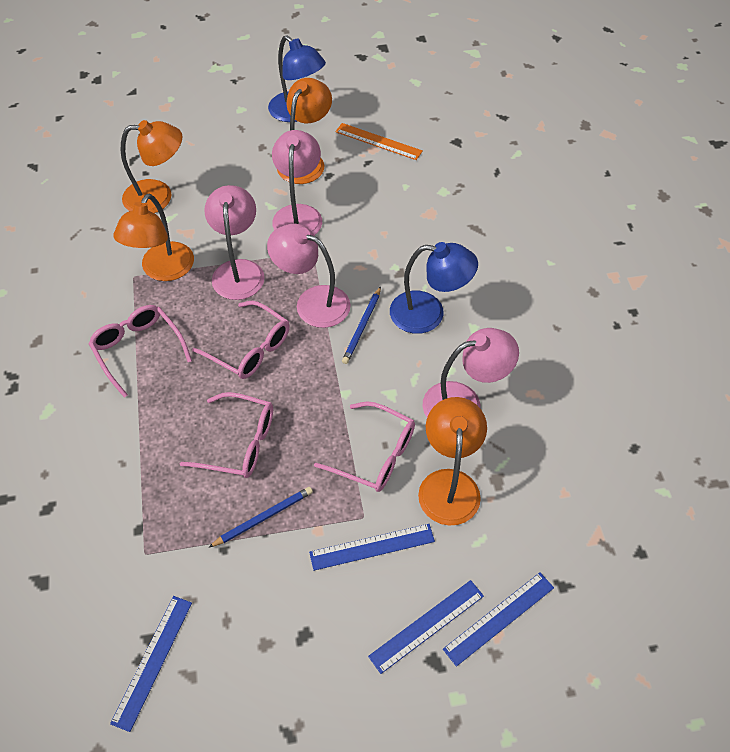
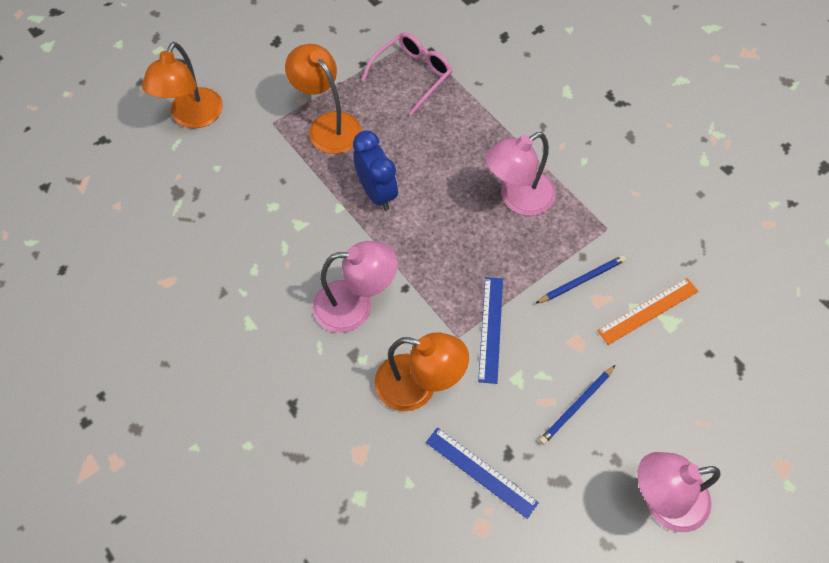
blue clock: 0 -> 1
blue lamp: 2 -> 0
blue ruler: 4 -> 2
orange lamp: 4 -> 3
pink glasses: 4 -> 1
pink lamp: 4 -> 3

